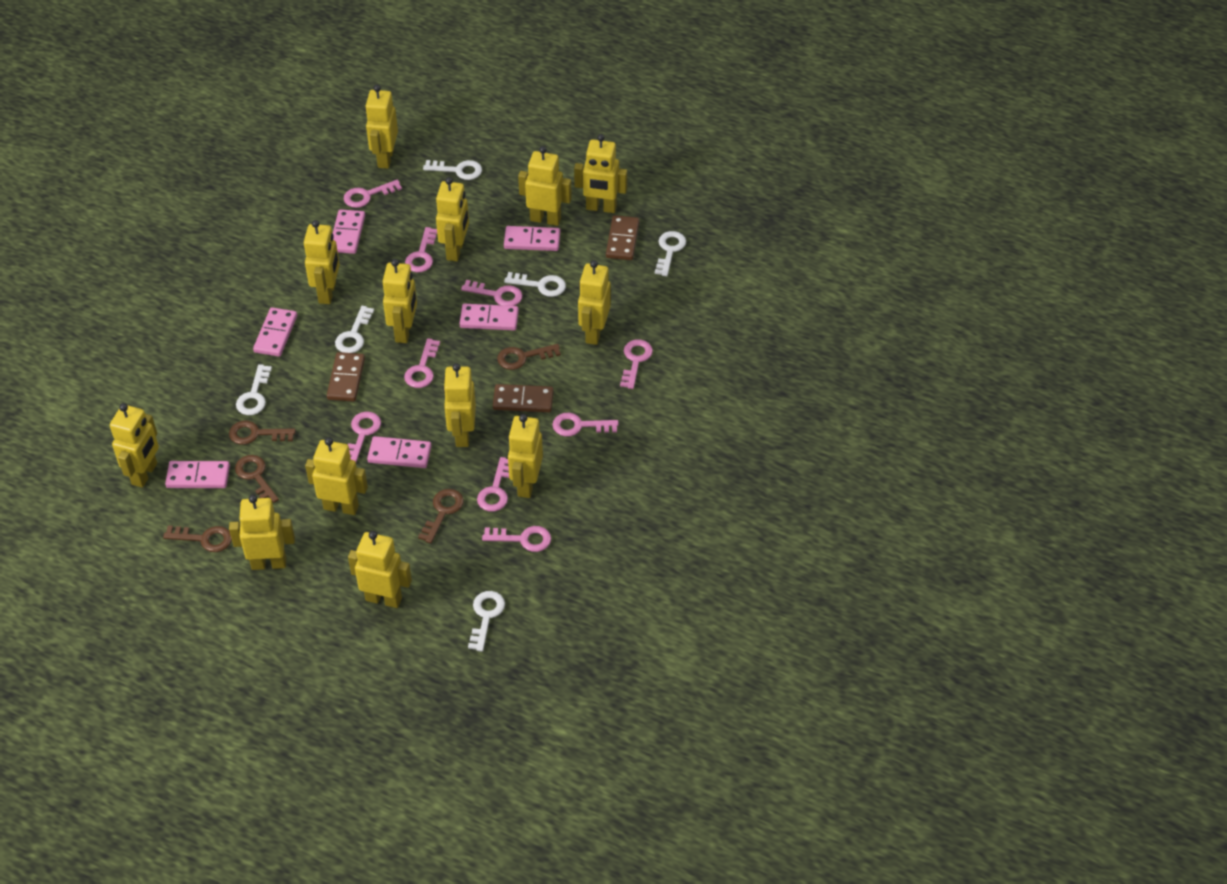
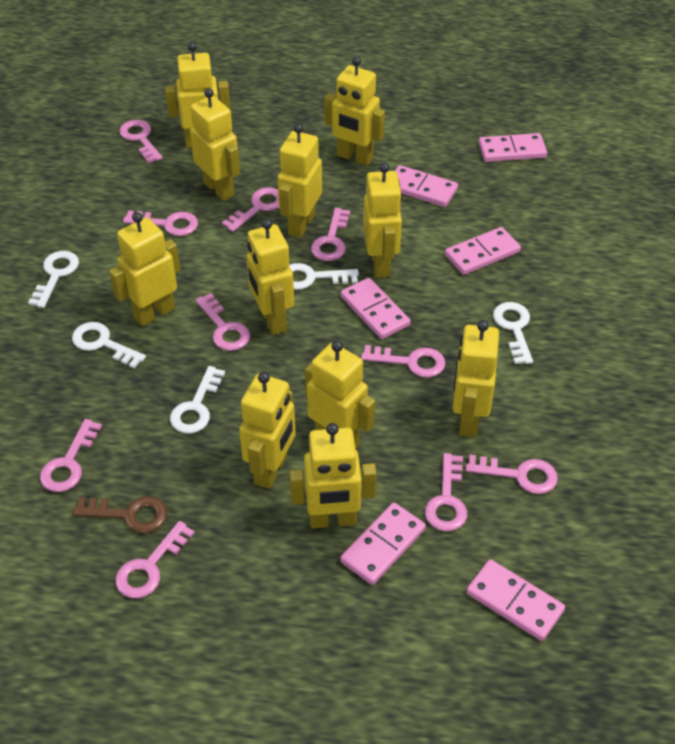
brown domino: 3 -> 0
brown key: 5 -> 1
pink key: 9 -> 10
white key: 6 -> 5
yellow robot: 13 -> 11

